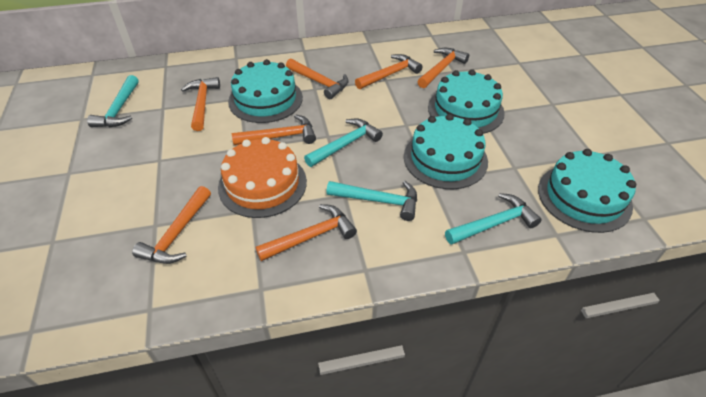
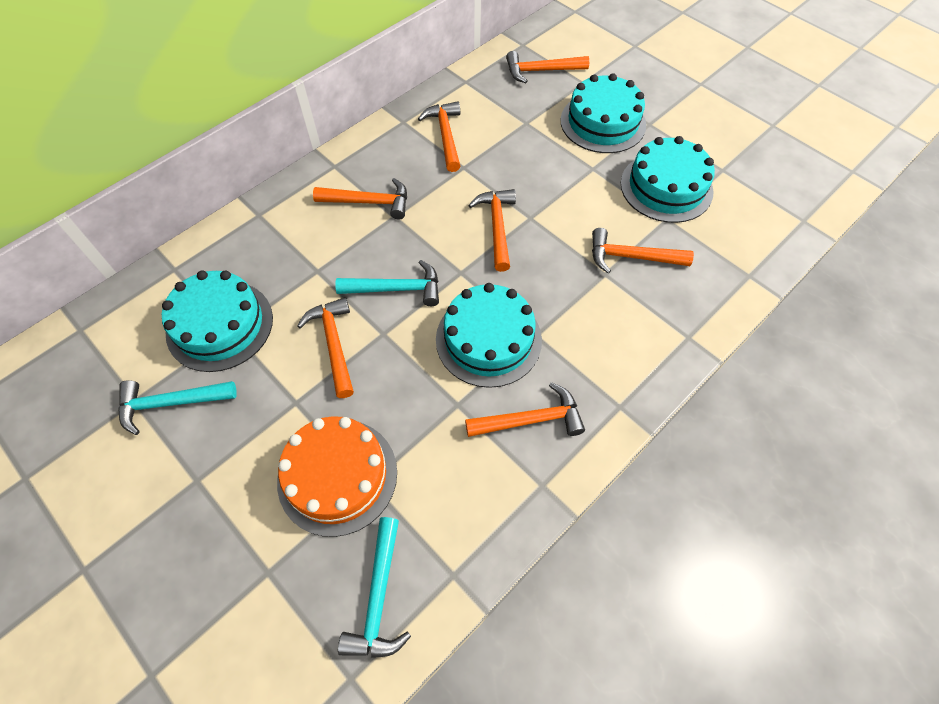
turquoise hammer: 4 -> 3

